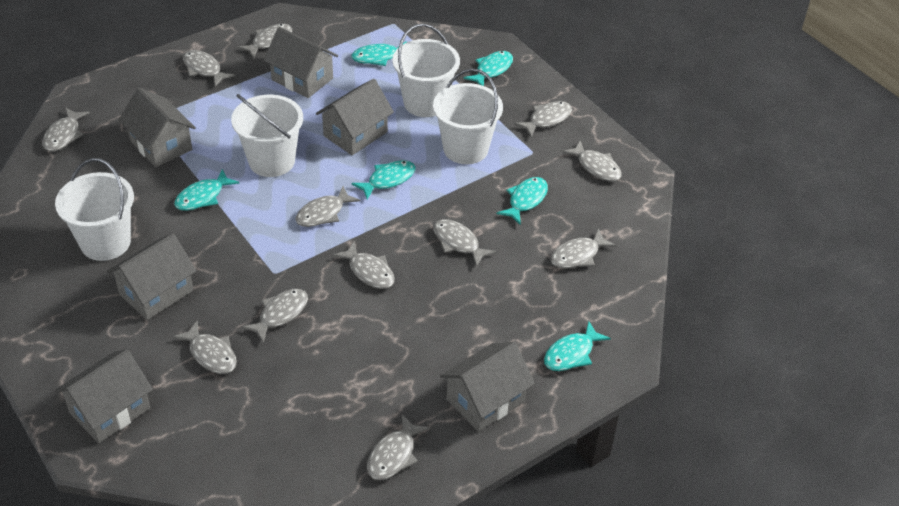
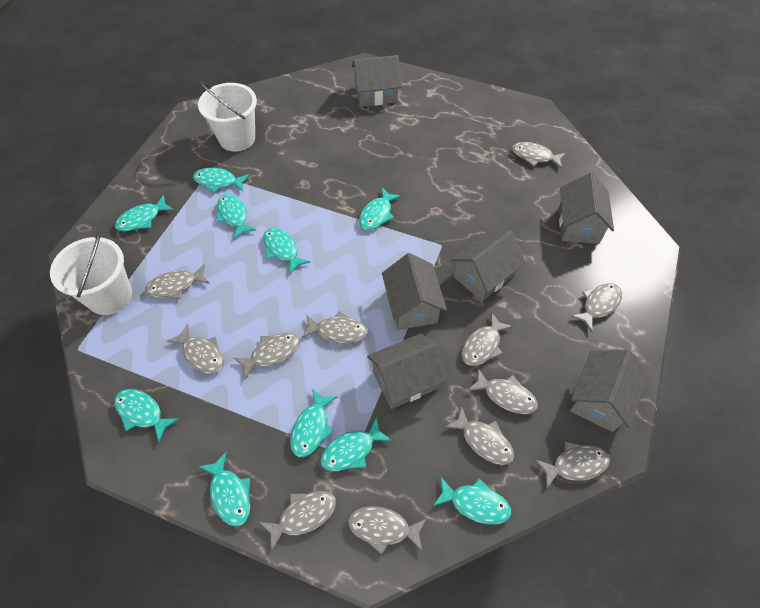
turquoise fish: 6 -> 10
white bucket: 4 -> 2

